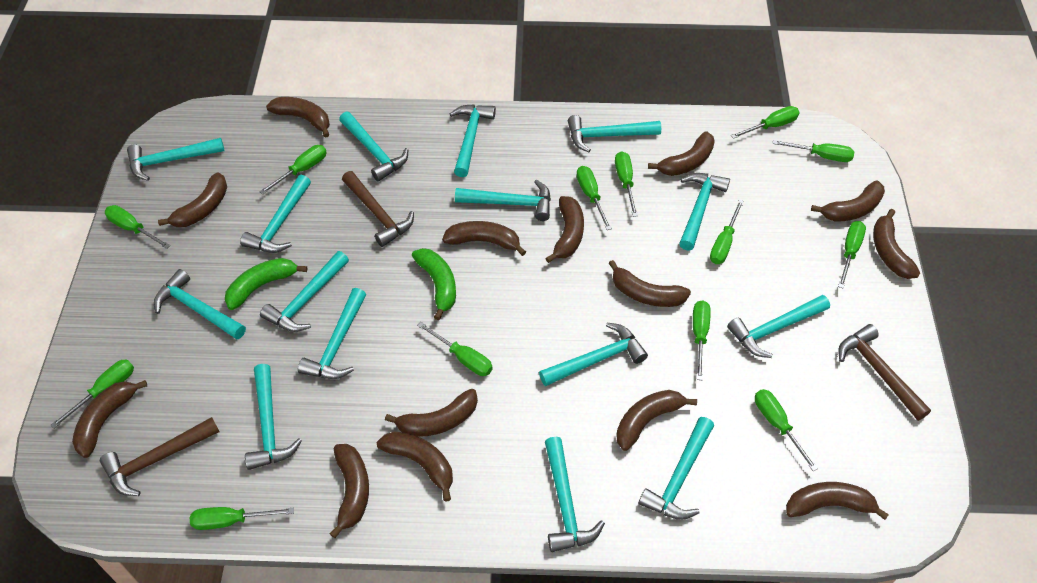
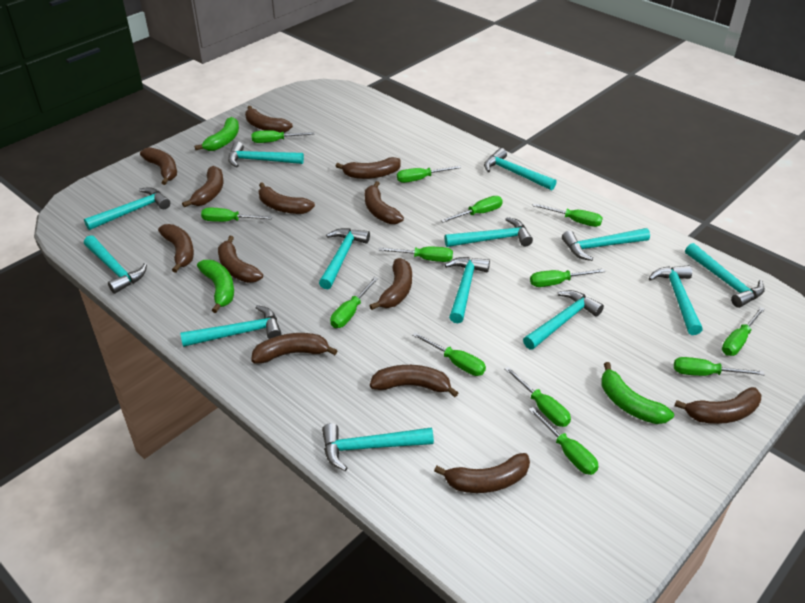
brown banana: 14 -> 13
brown hammer: 3 -> 0
green banana: 2 -> 3
turquoise hammer: 15 -> 13

